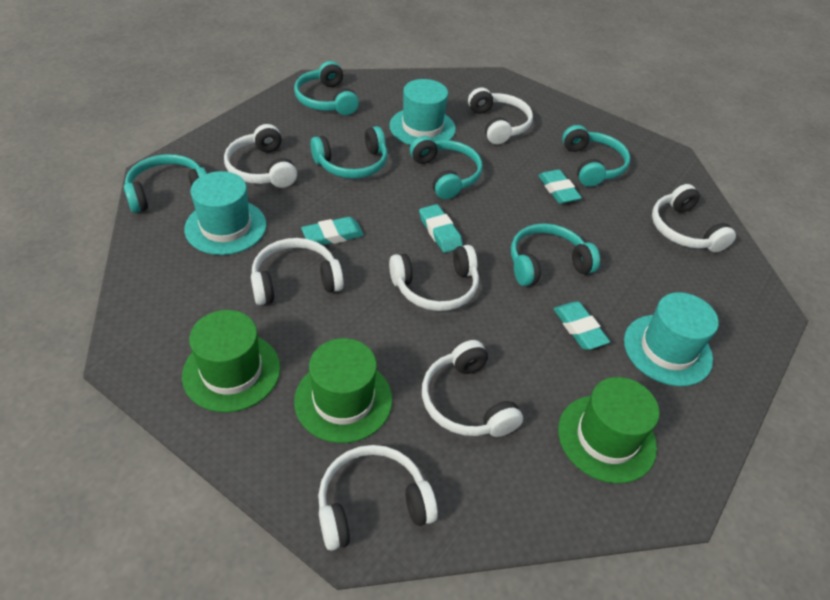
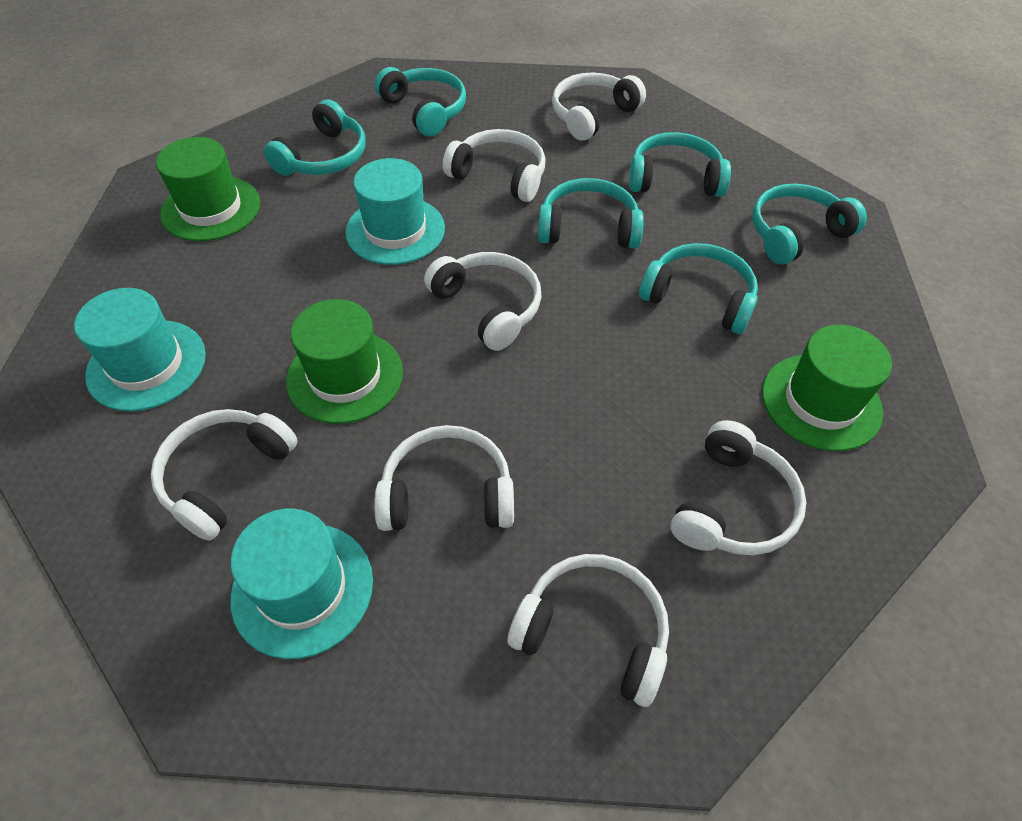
turquoise eraser: 4 -> 0

